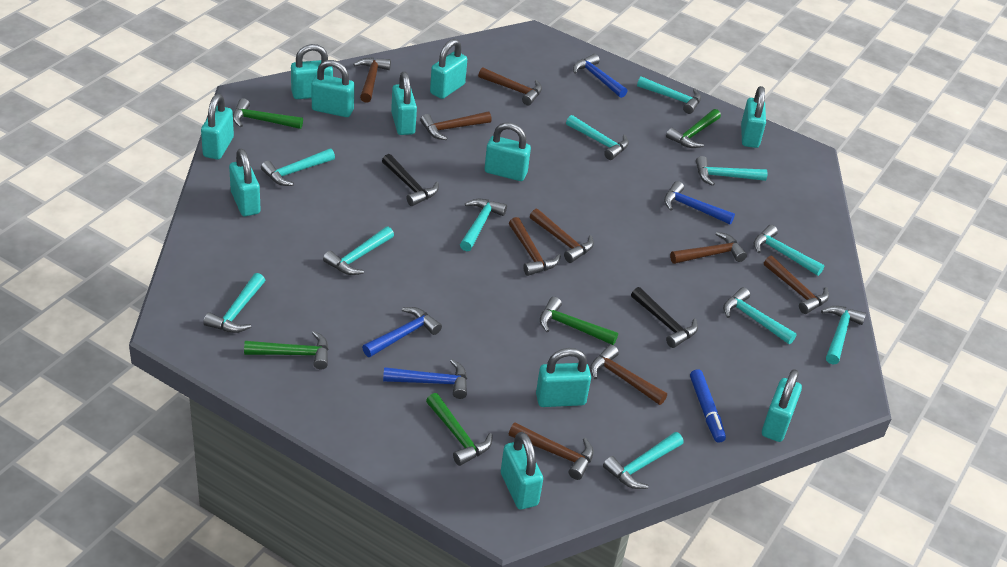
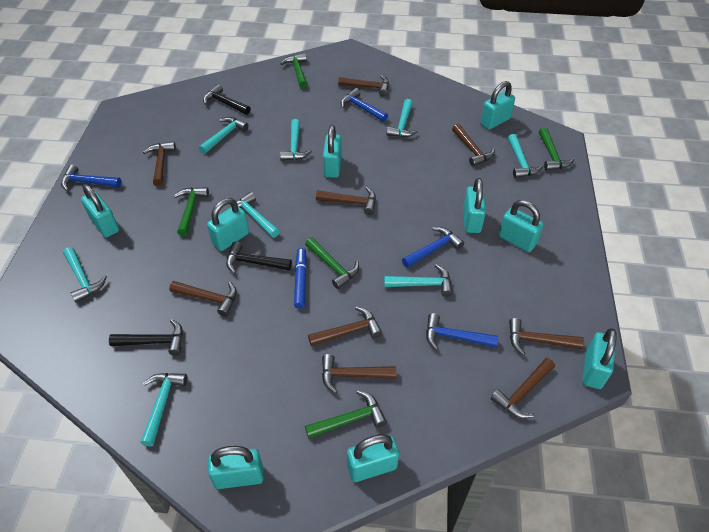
black hammer: 2 -> 3
turquoise hammer: 11 -> 8
turquoise padlock: 11 -> 9

